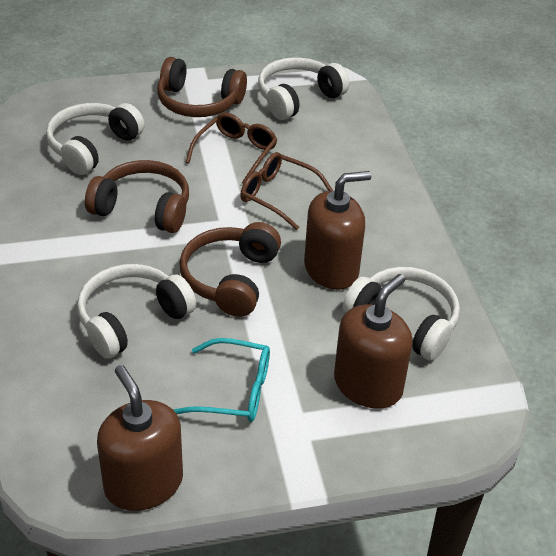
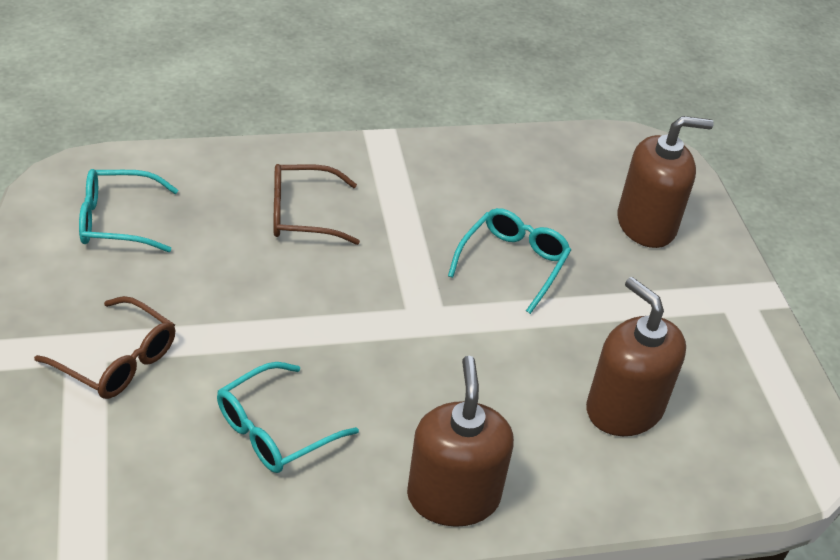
brown headphones: 3 -> 0
turquoise glasses: 1 -> 3
white headphones: 4 -> 0

